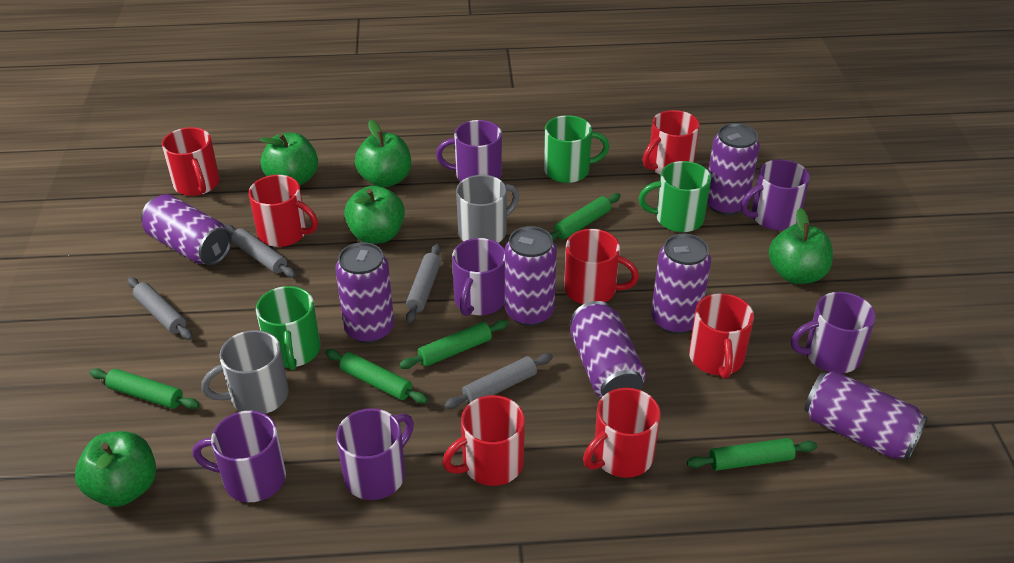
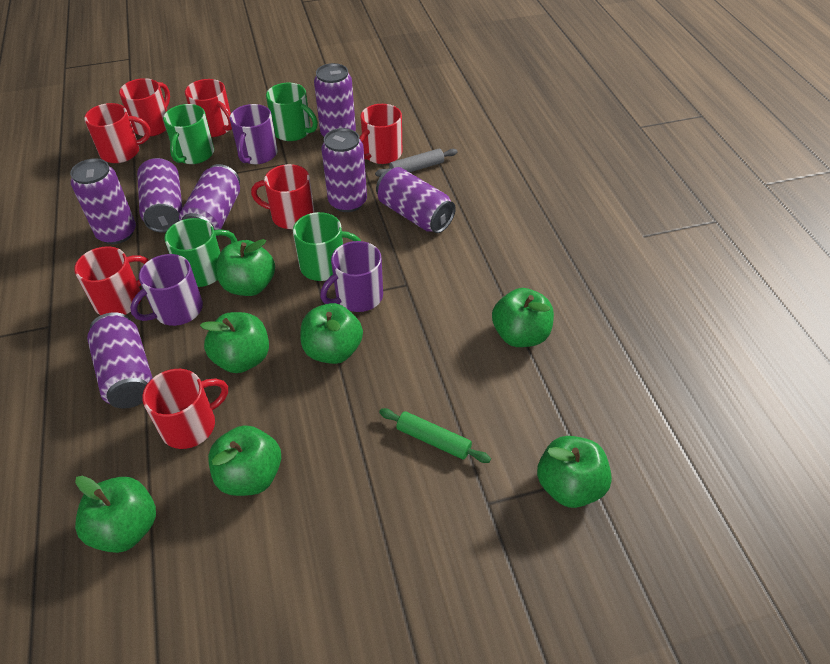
green apple: 5 -> 7
green mug: 3 -> 4
green rolling pin: 5 -> 1
grey mug: 2 -> 0
grey rolling pin: 4 -> 1
purple mug: 6 -> 3

